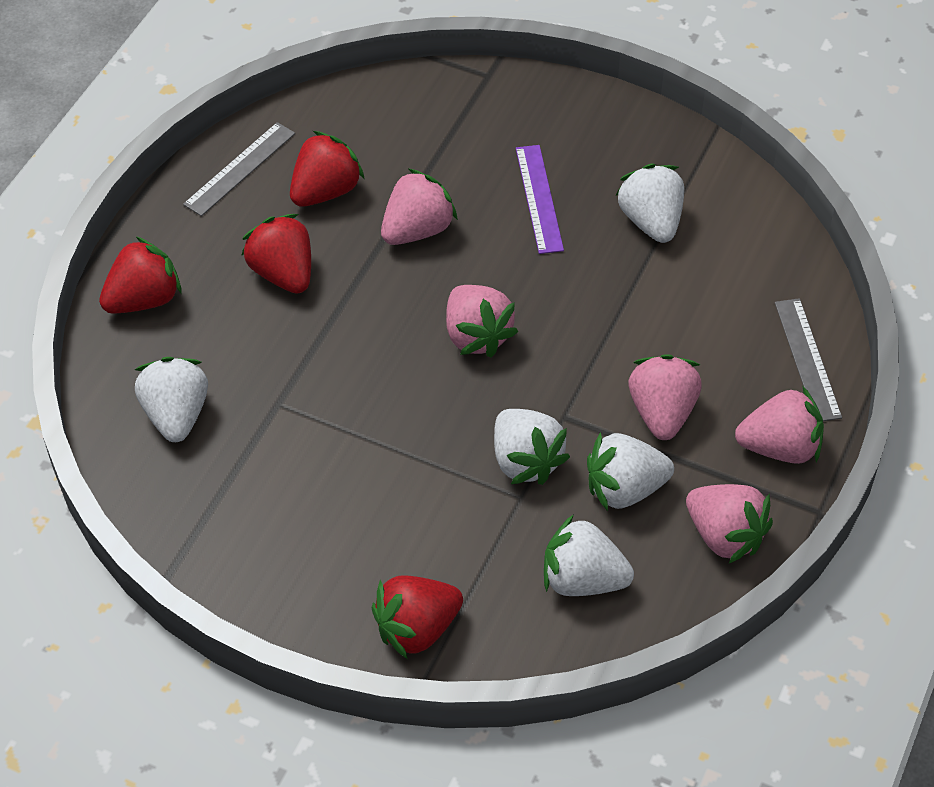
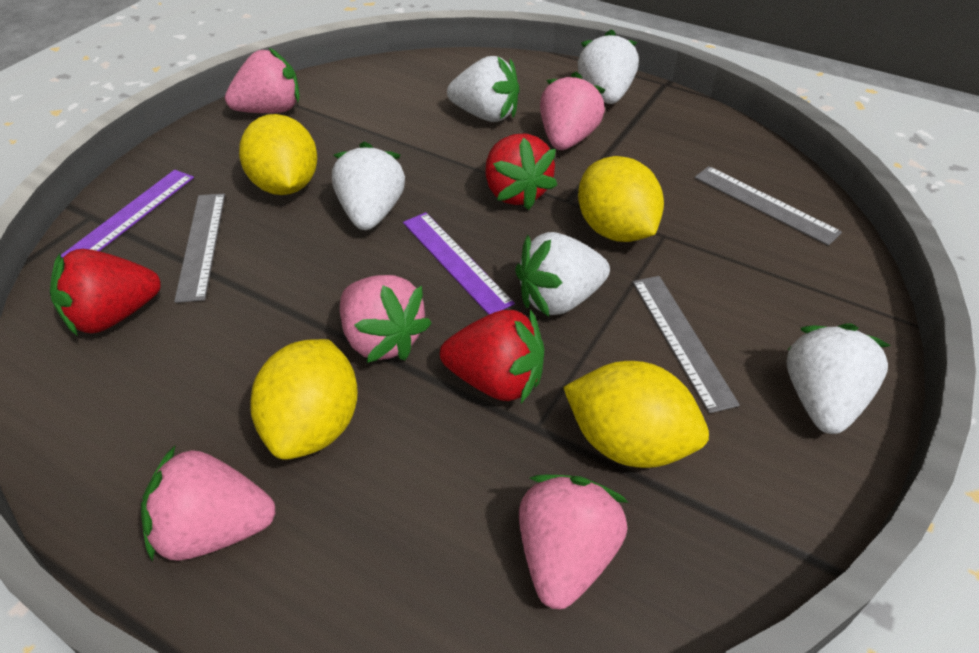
grey ruler: 2 -> 3
purple ruler: 1 -> 2
red strawberry: 4 -> 3
yellow lemon: 0 -> 4

